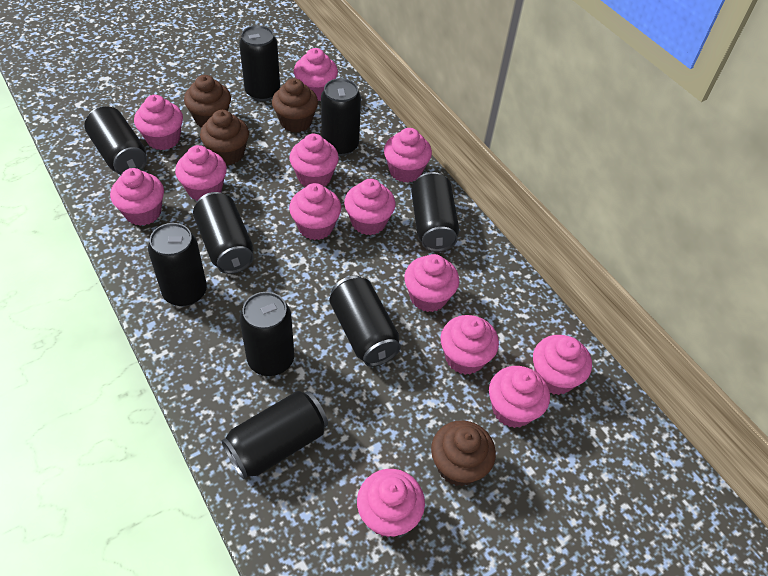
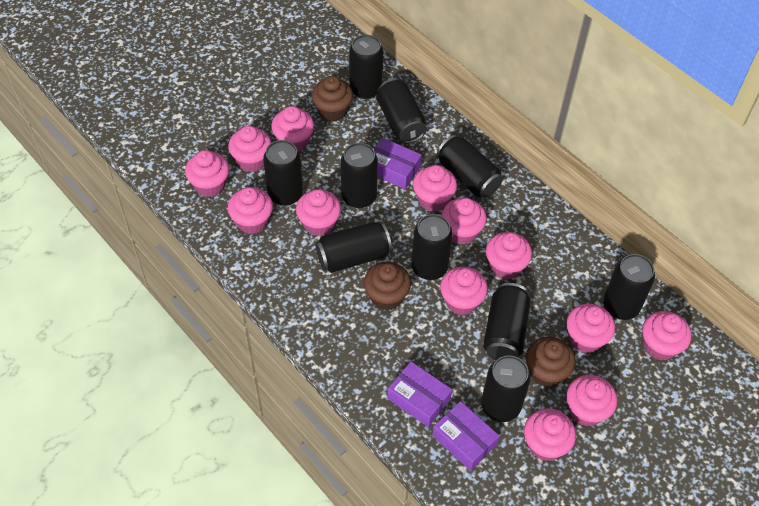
black can: 9 -> 10
brown cupcake: 4 -> 3
purple box: 0 -> 3

